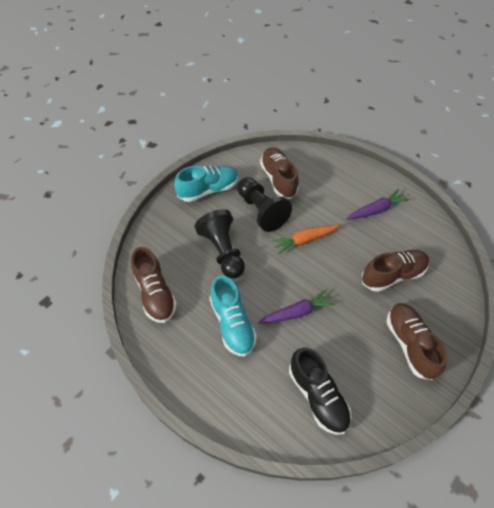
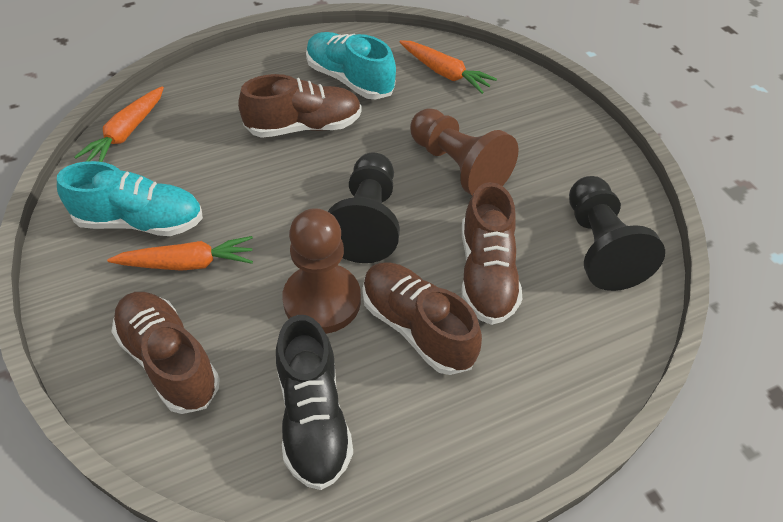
brown pawn: 0 -> 2
orange carrot: 1 -> 3
purple carrot: 2 -> 0

